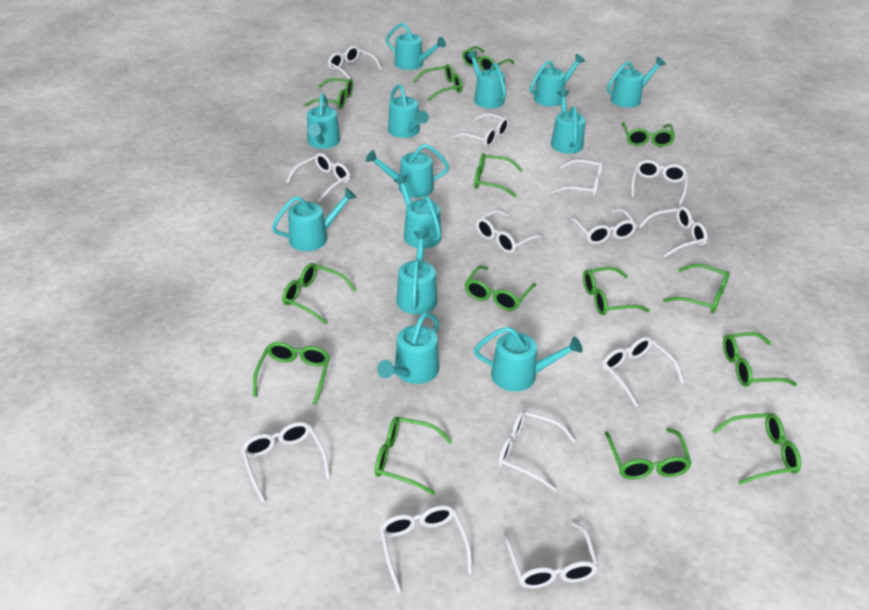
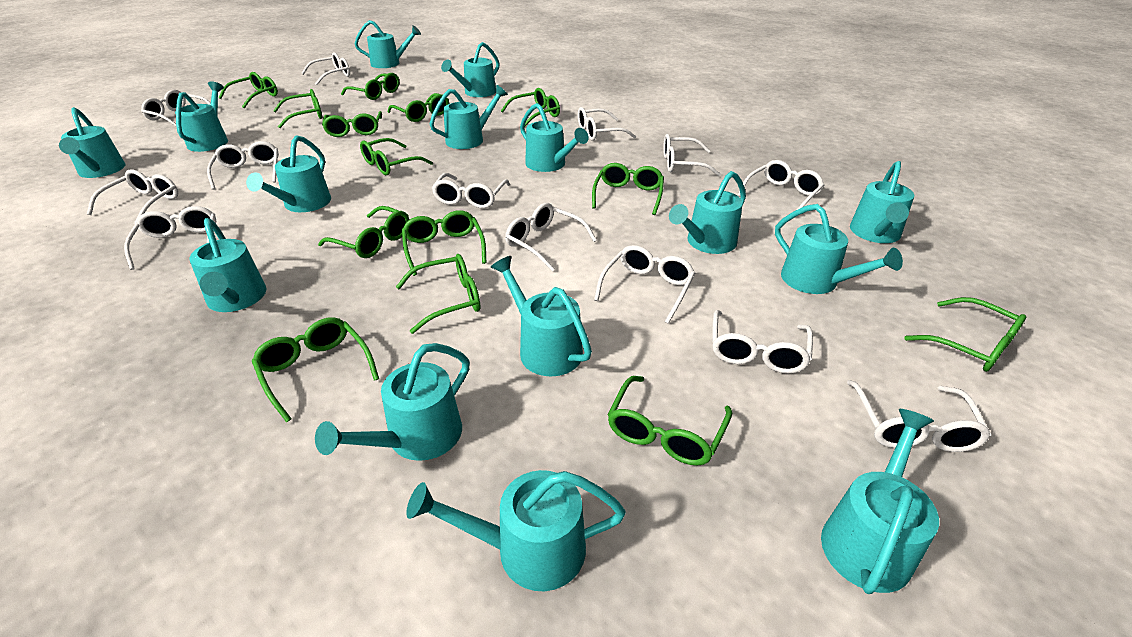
turquoise watering can: 13 -> 15

